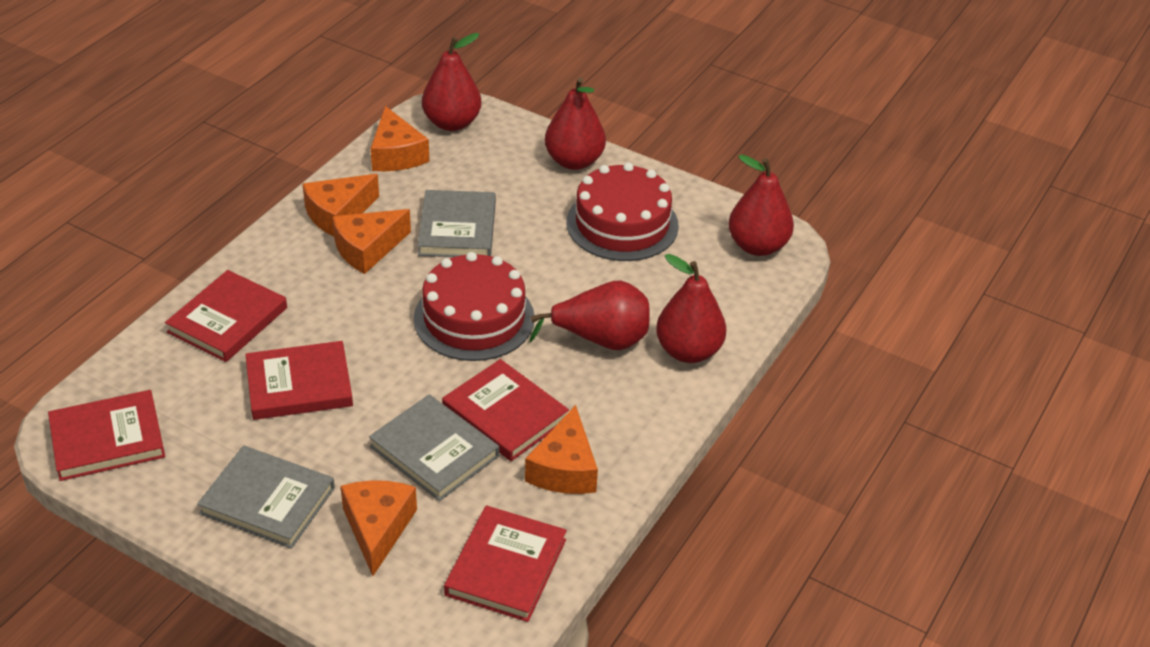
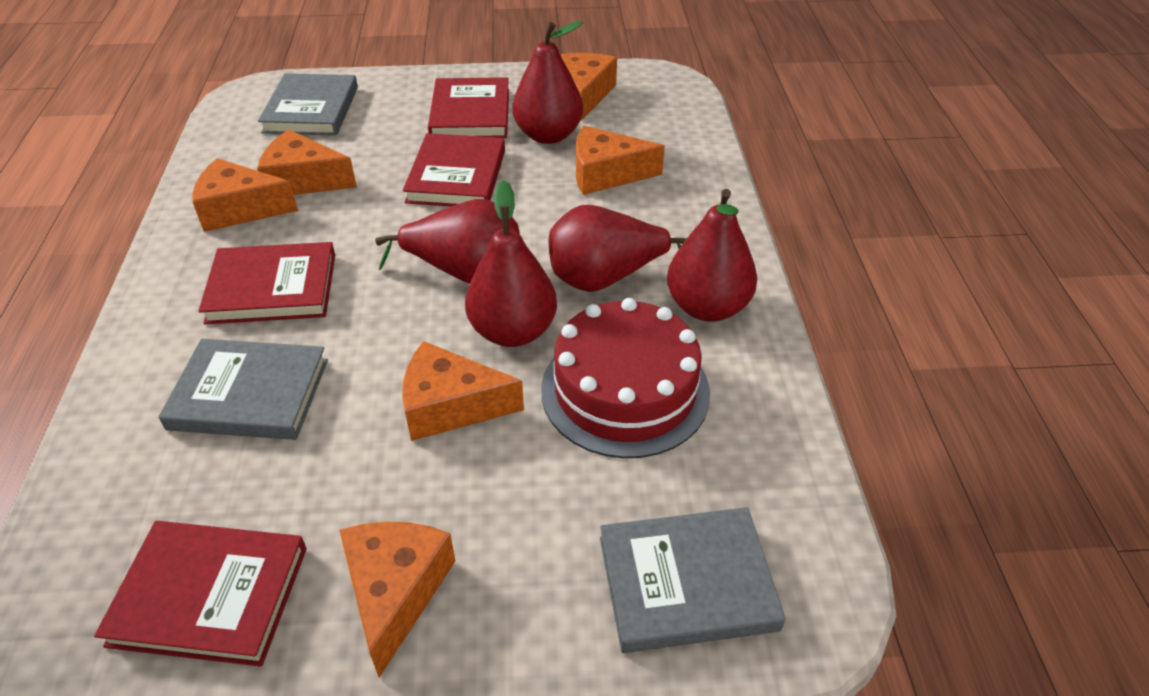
orange cheese: 5 -> 6
red book: 5 -> 4
red cake: 2 -> 1

